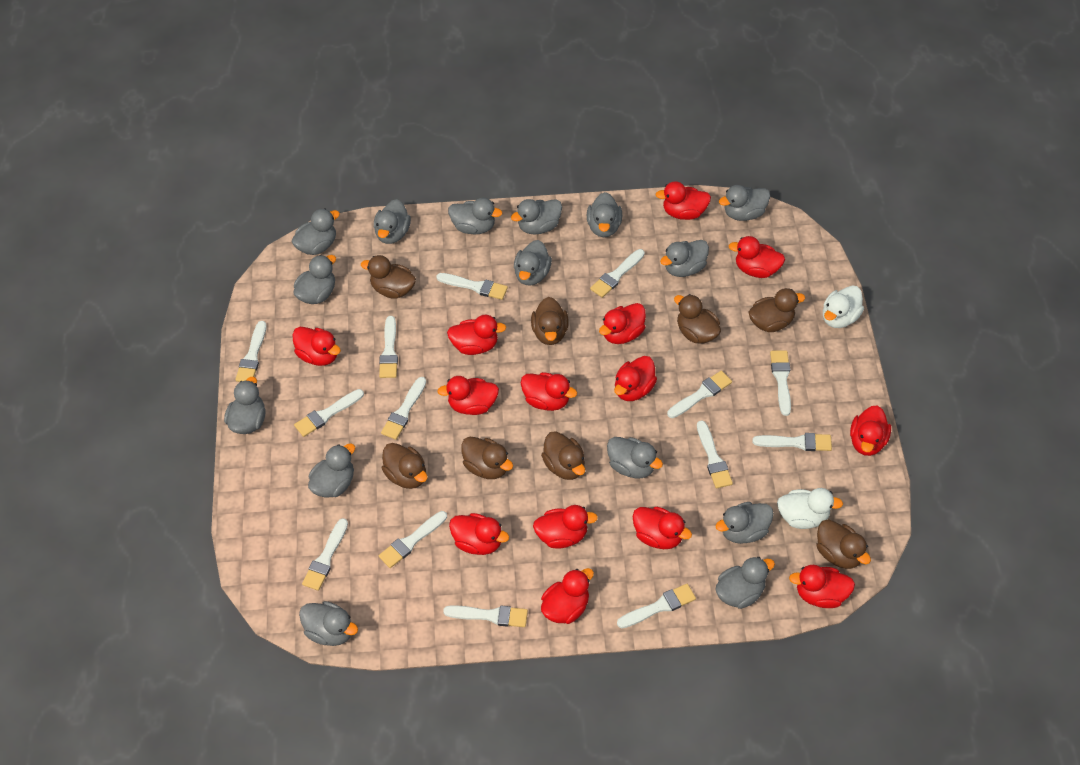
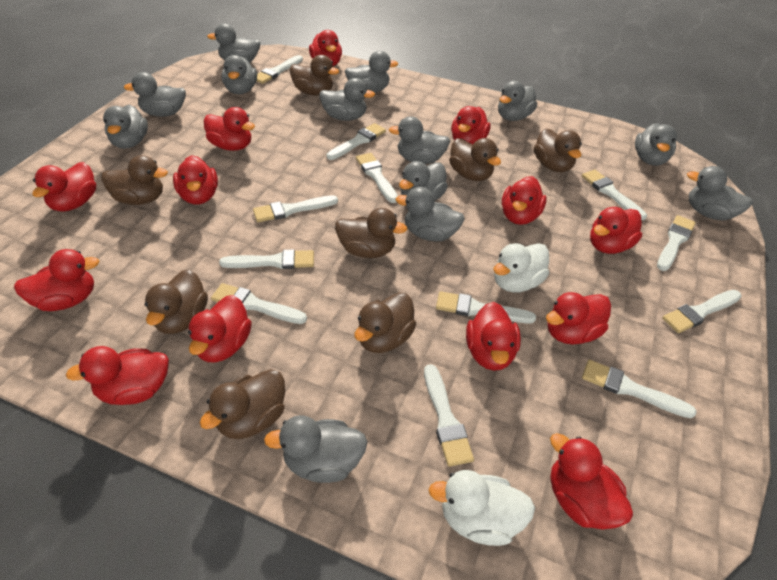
grey duck: 15 -> 13
red duck: 14 -> 13
white brush: 14 -> 12

